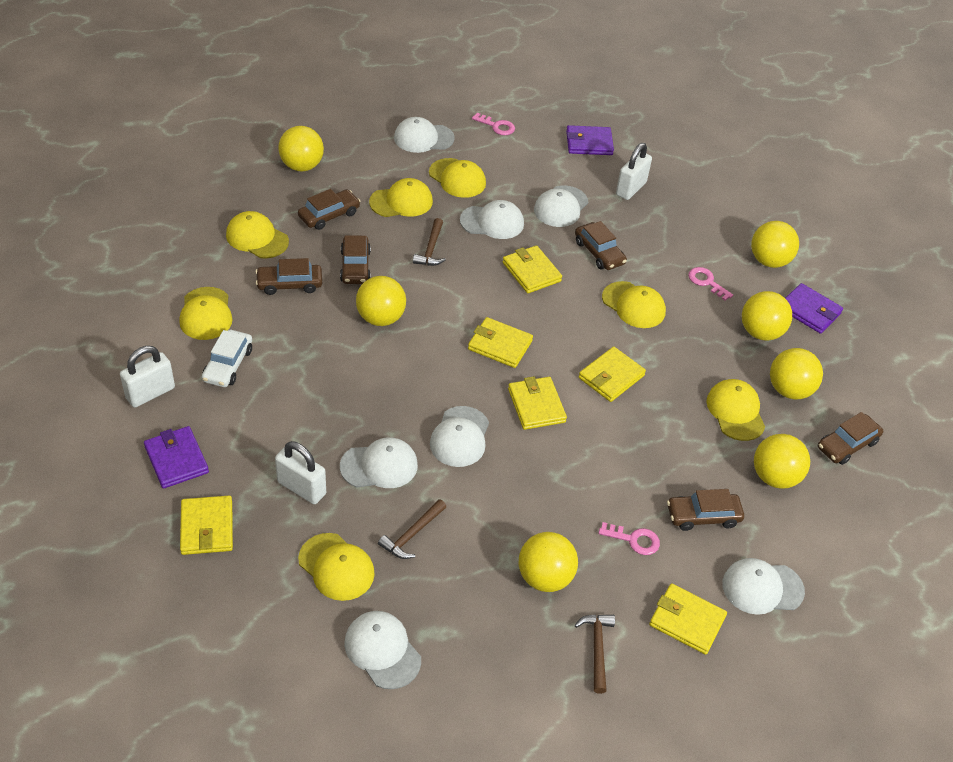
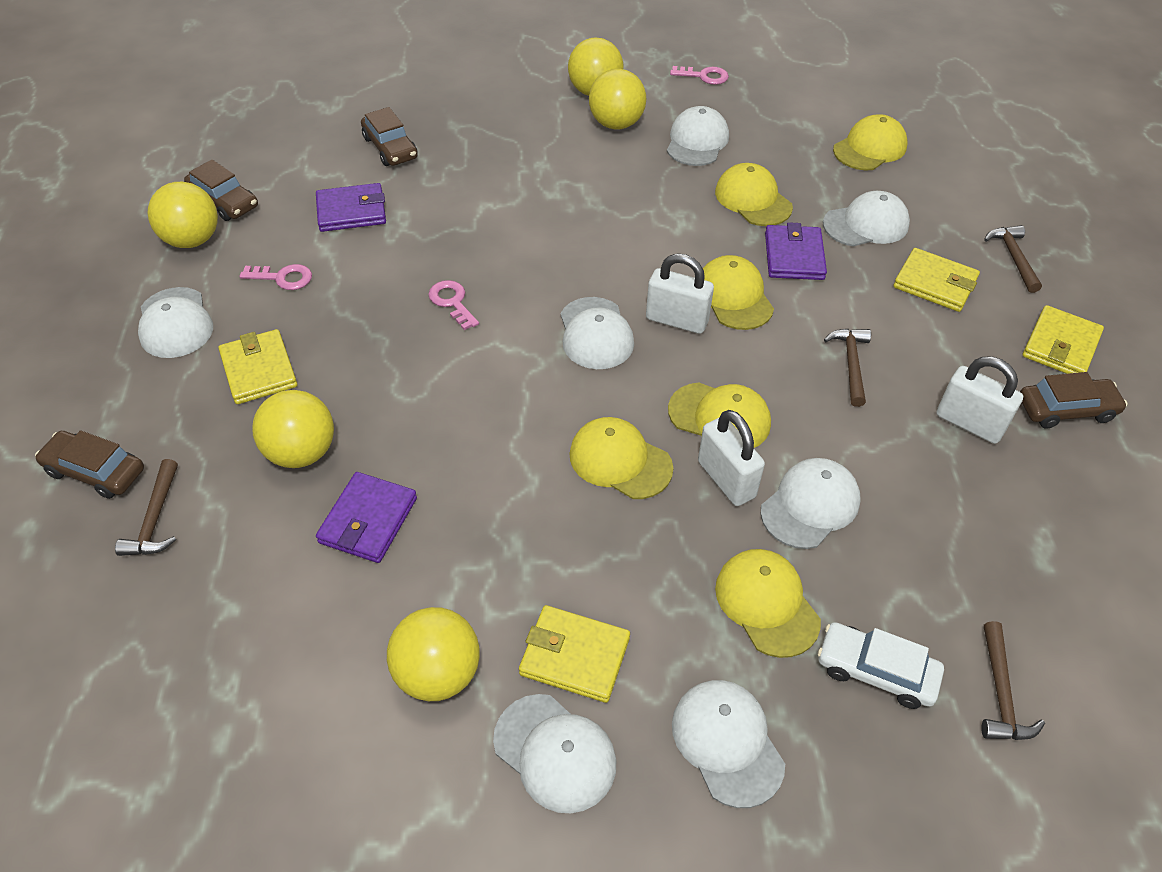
brown car: 6 -> 4
brown hammer: 3 -> 4
yellow ball: 7 -> 5
yellow cap: 7 -> 6
yellow wallet: 6 -> 4

